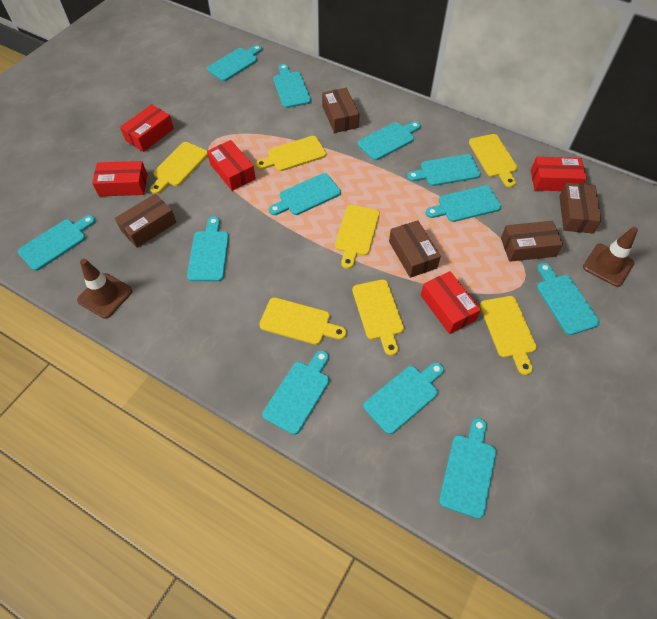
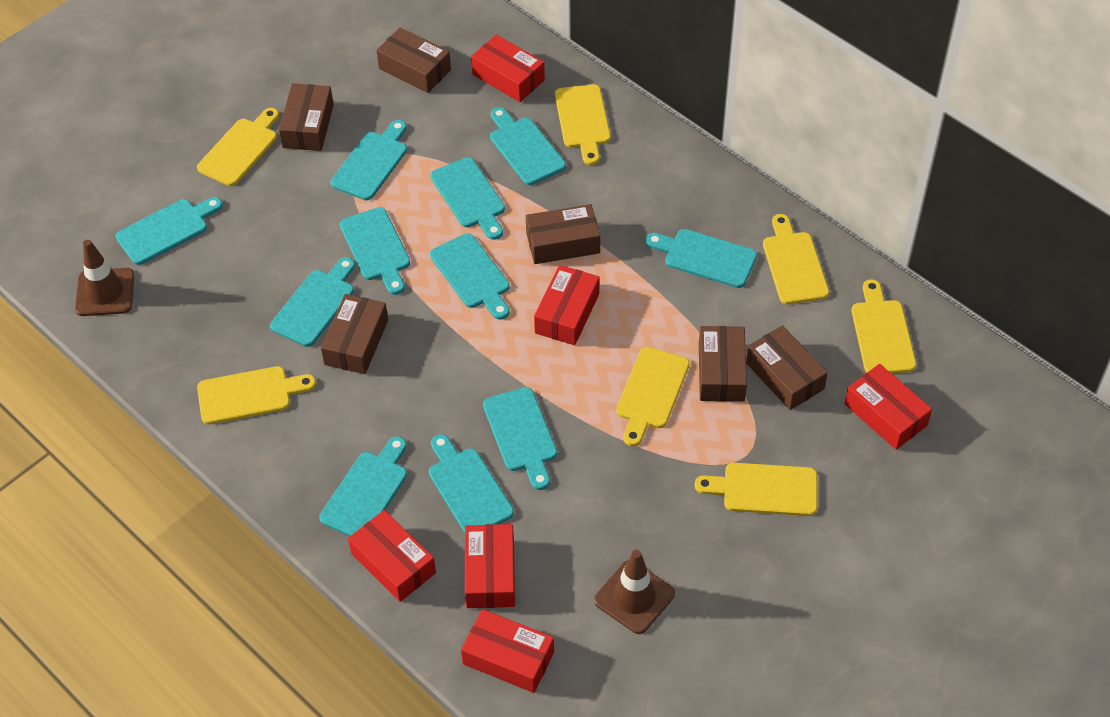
brown box: 5 -> 6
red box: 5 -> 6
turquoise cutting board: 12 -> 11

